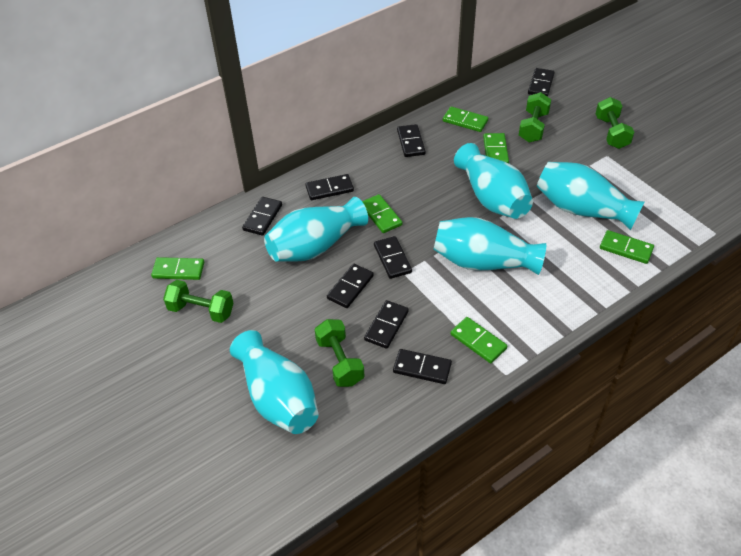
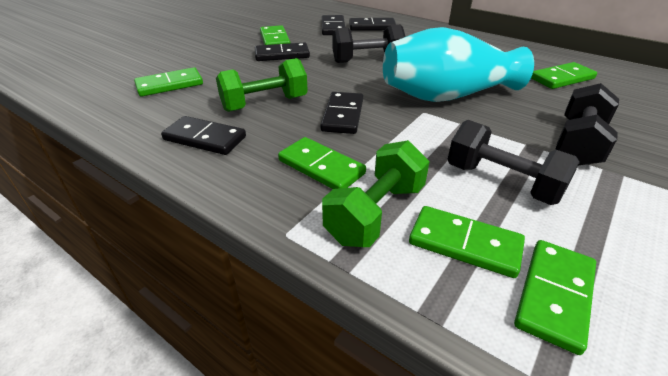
black domino: 8 -> 5
black dumbbell: 0 -> 3
green dumbbell: 4 -> 2
turquoise vase: 5 -> 1

